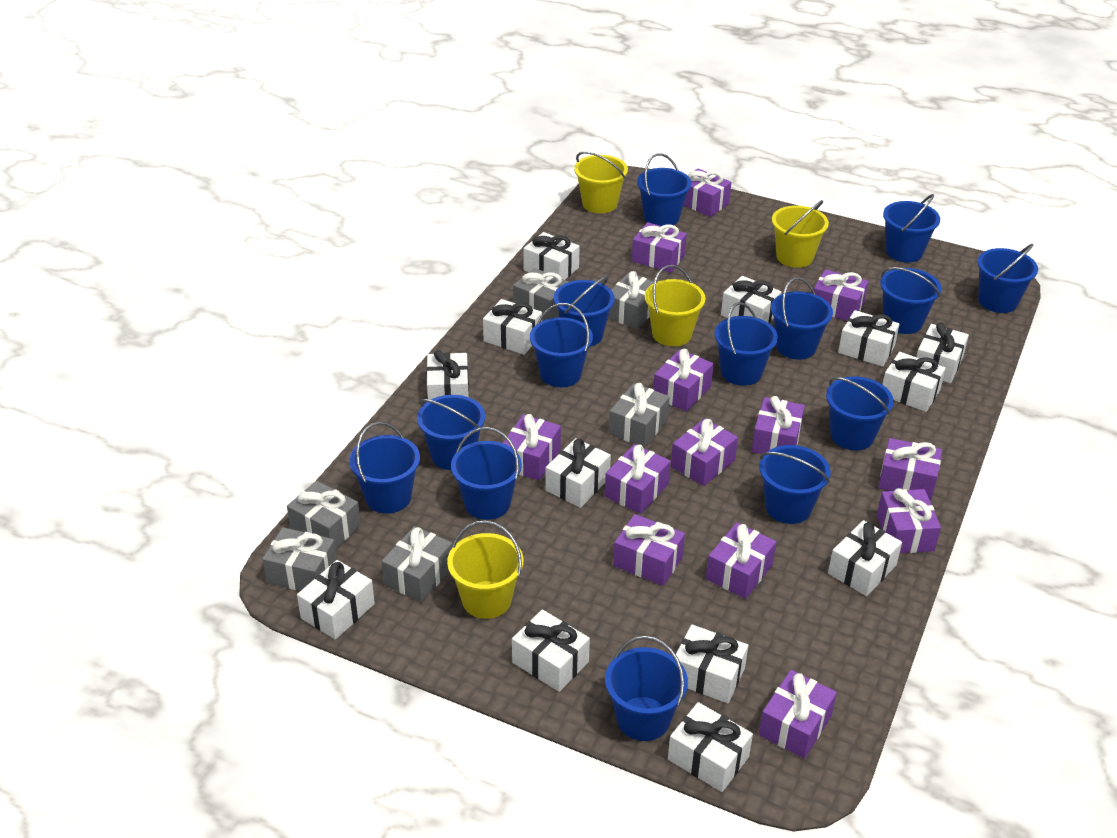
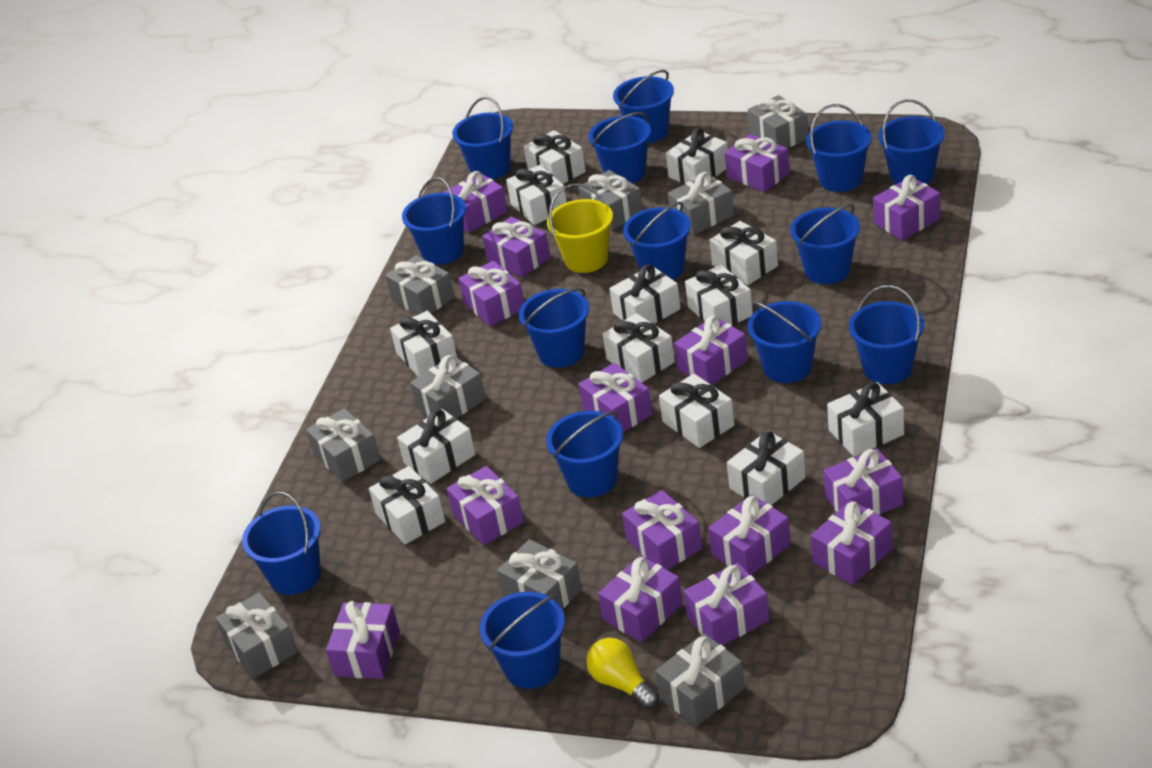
grey gift: 6 -> 9
purple gift: 13 -> 15
yellow bucket: 4 -> 1
yellow light bulb: 0 -> 1

